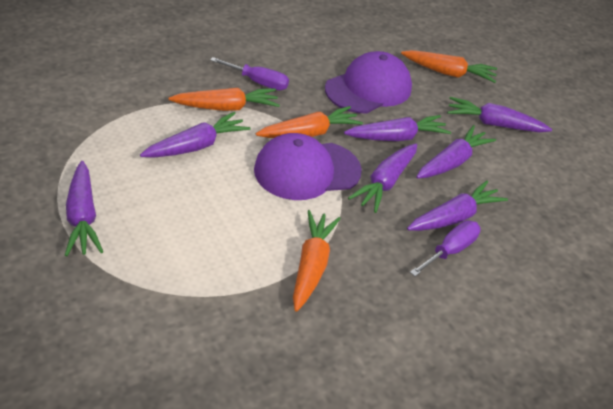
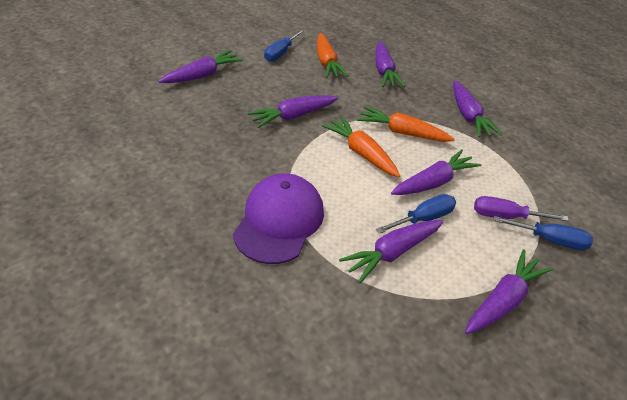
blue screwdriver: 0 -> 3
orange carrot: 4 -> 3
purple cap: 2 -> 1
purple screwdriver: 2 -> 1

